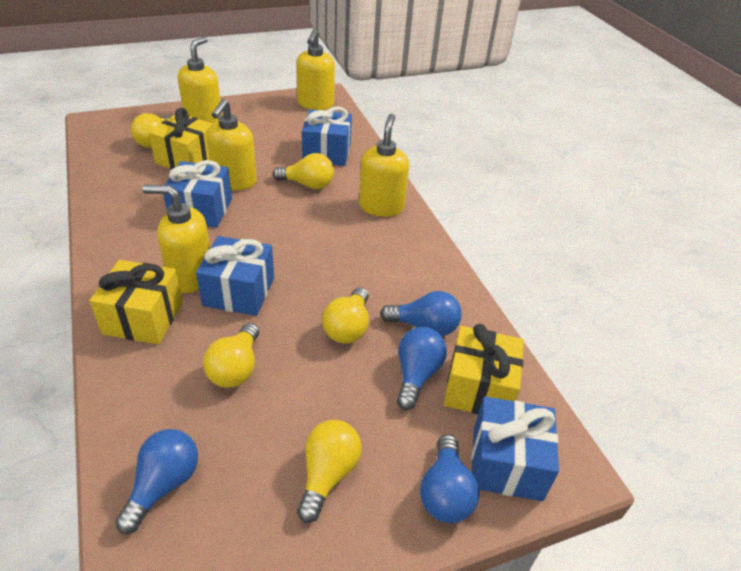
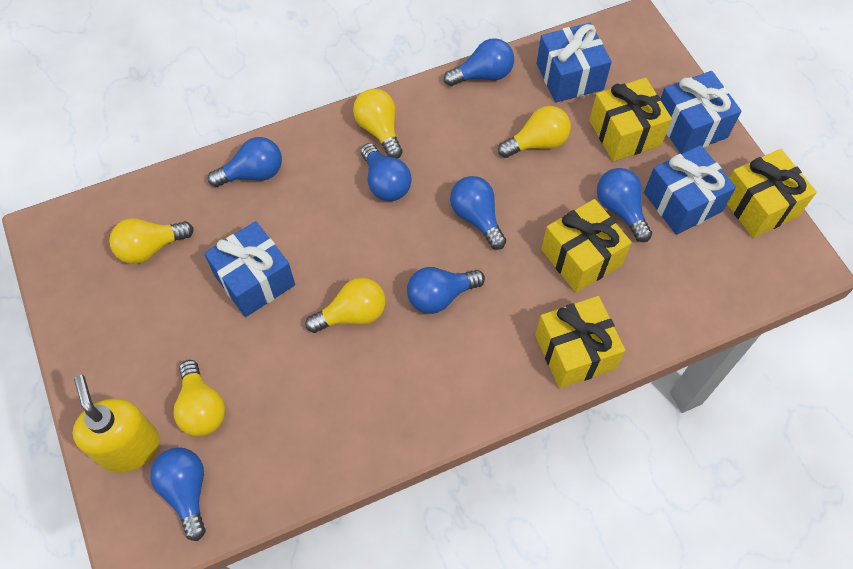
blue light bulb: 4 -> 7
yellow gift: 3 -> 4
yellow soap dispenser: 5 -> 1

